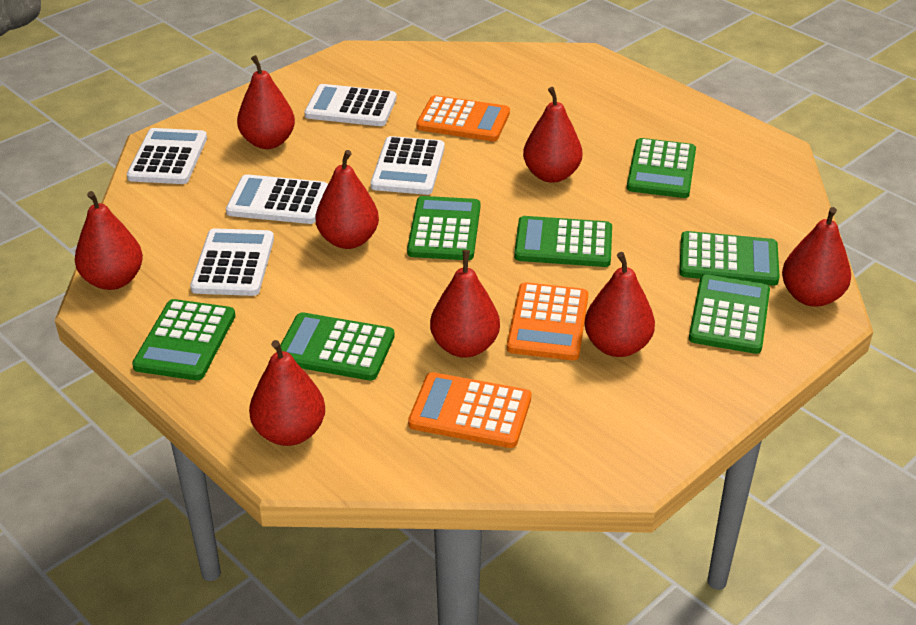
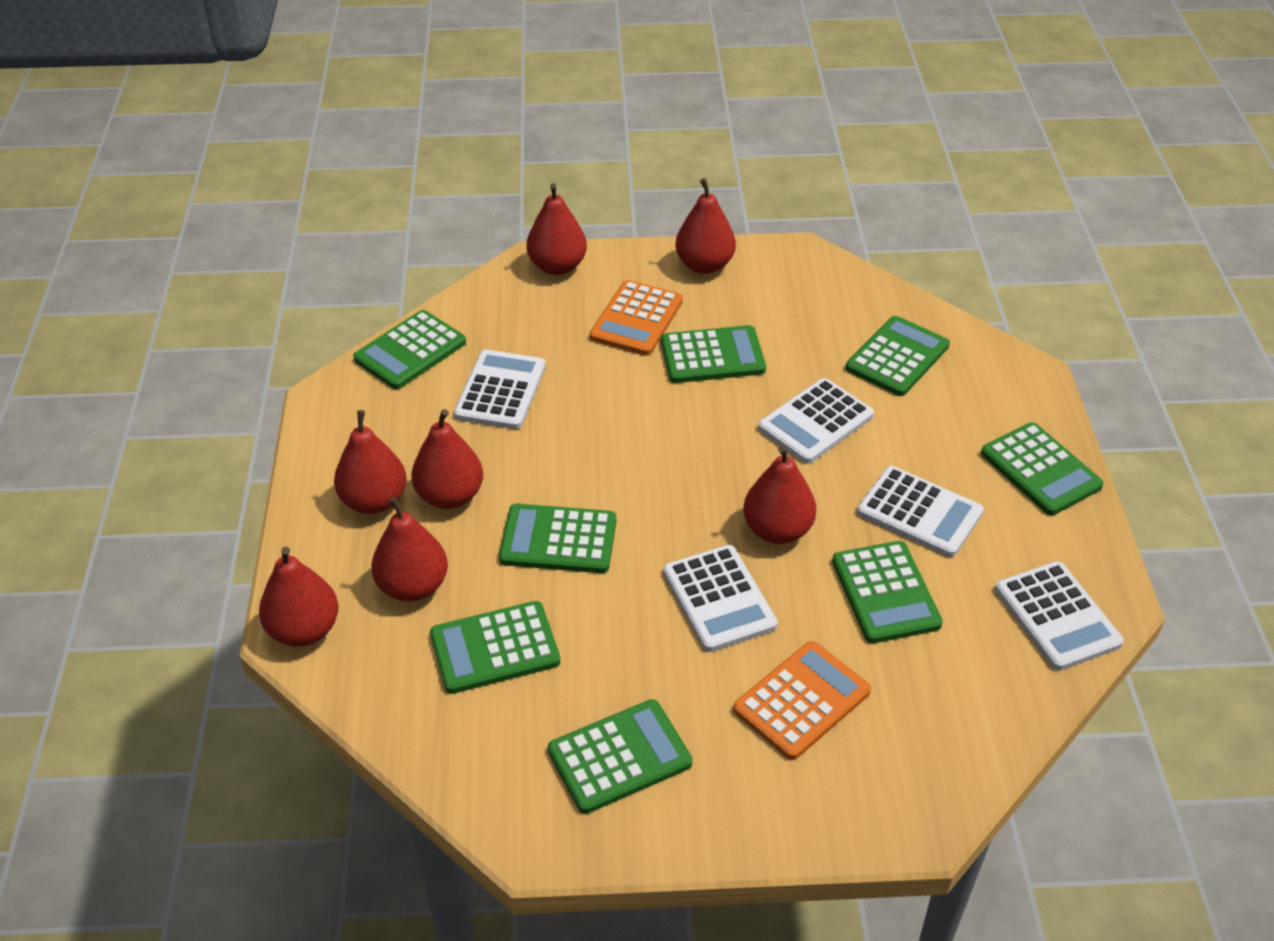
green calculator: 7 -> 8
orange calculator: 3 -> 2
red pear: 8 -> 7

